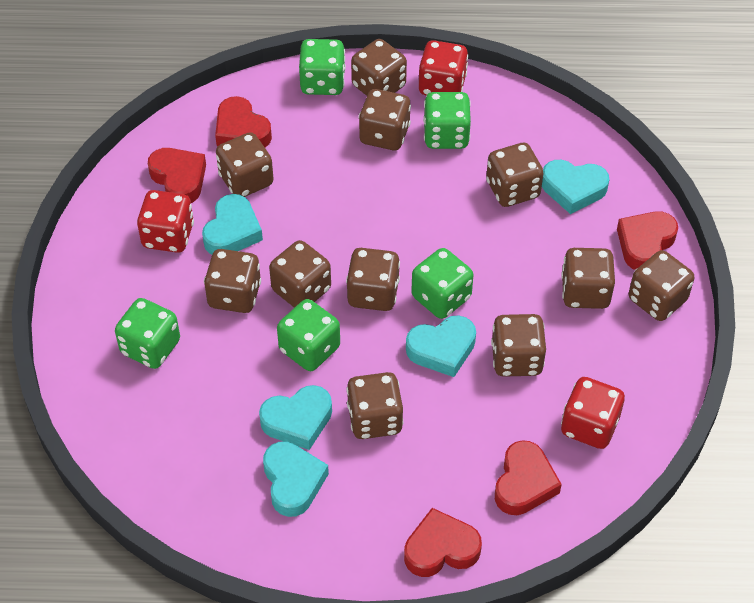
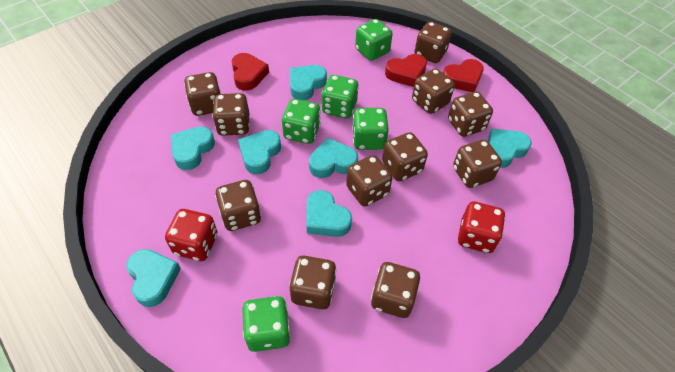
red dice: 3 -> 2
red heart: 5 -> 3
turquoise heart: 5 -> 7

